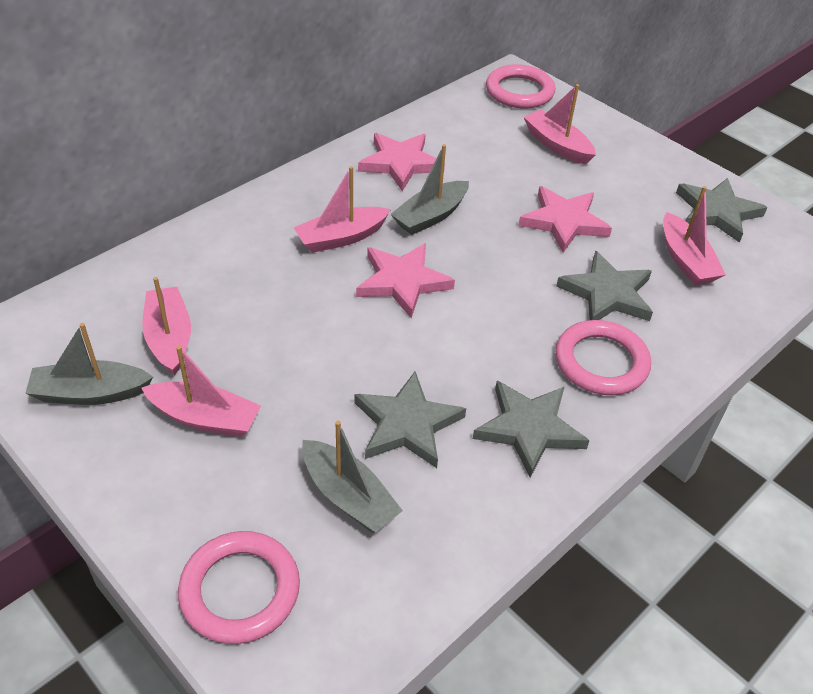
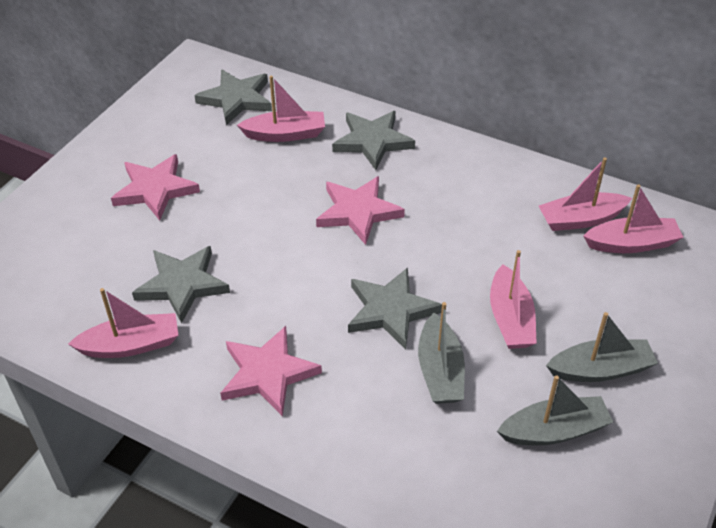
pink ring: 3 -> 0

